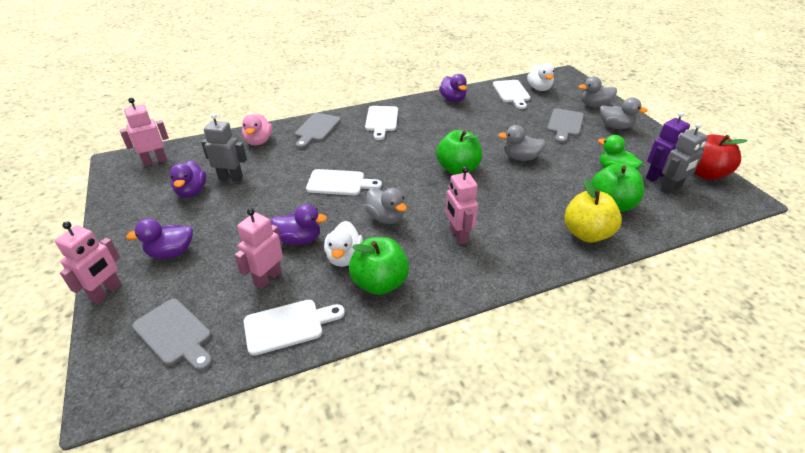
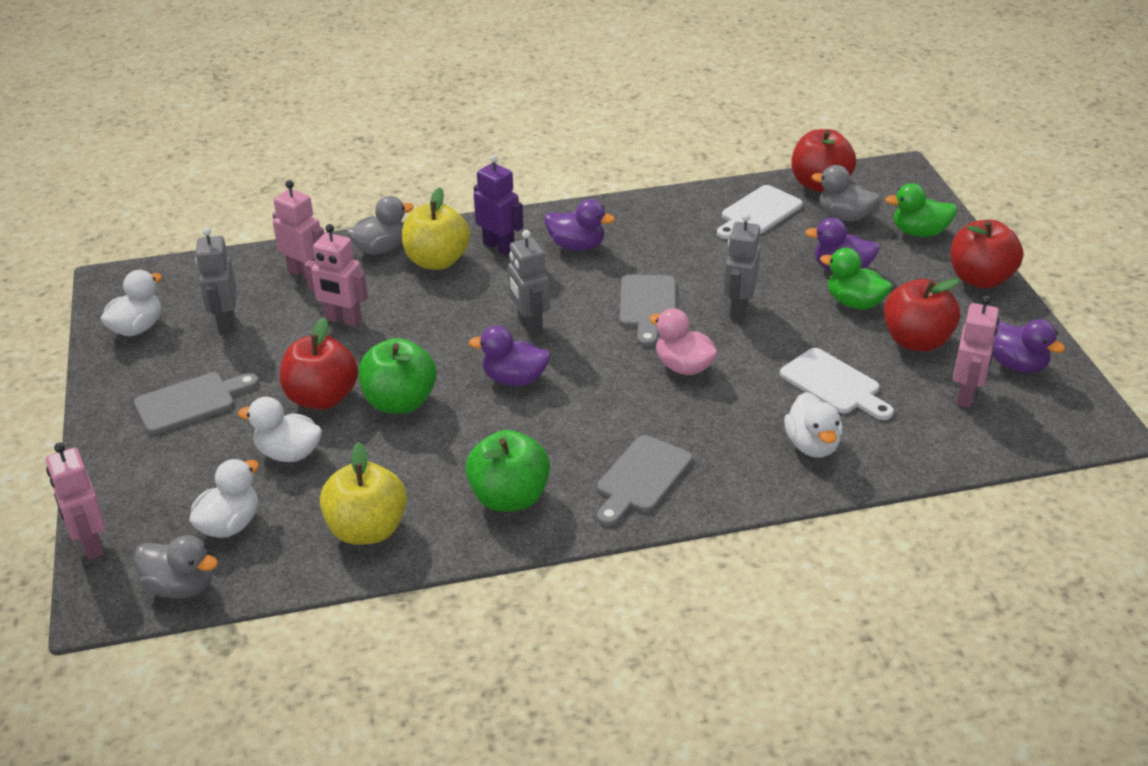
green apple: 3 -> 2
green duck: 1 -> 2
grey duck: 4 -> 3
grey robot: 2 -> 3
red apple: 1 -> 4
white cutting board: 4 -> 2
white duck: 2 -> 4
yellow apple: 1 -> 2

